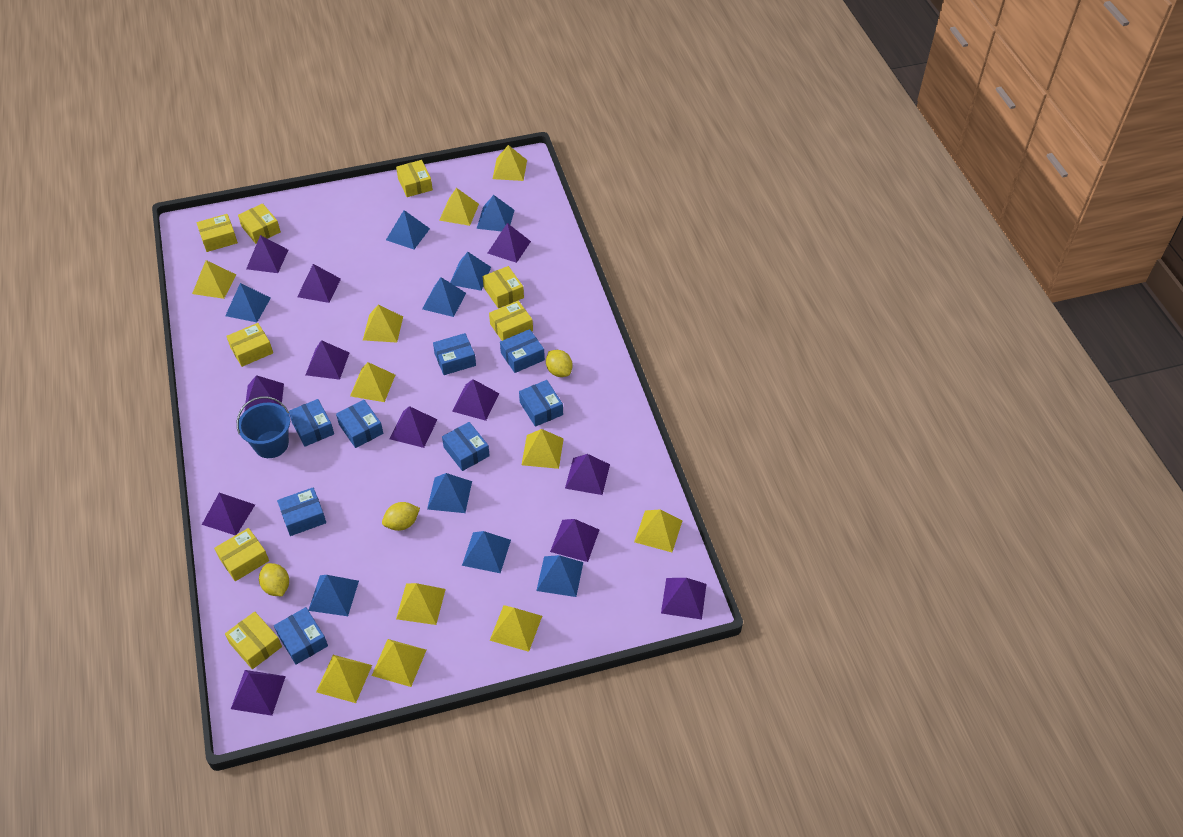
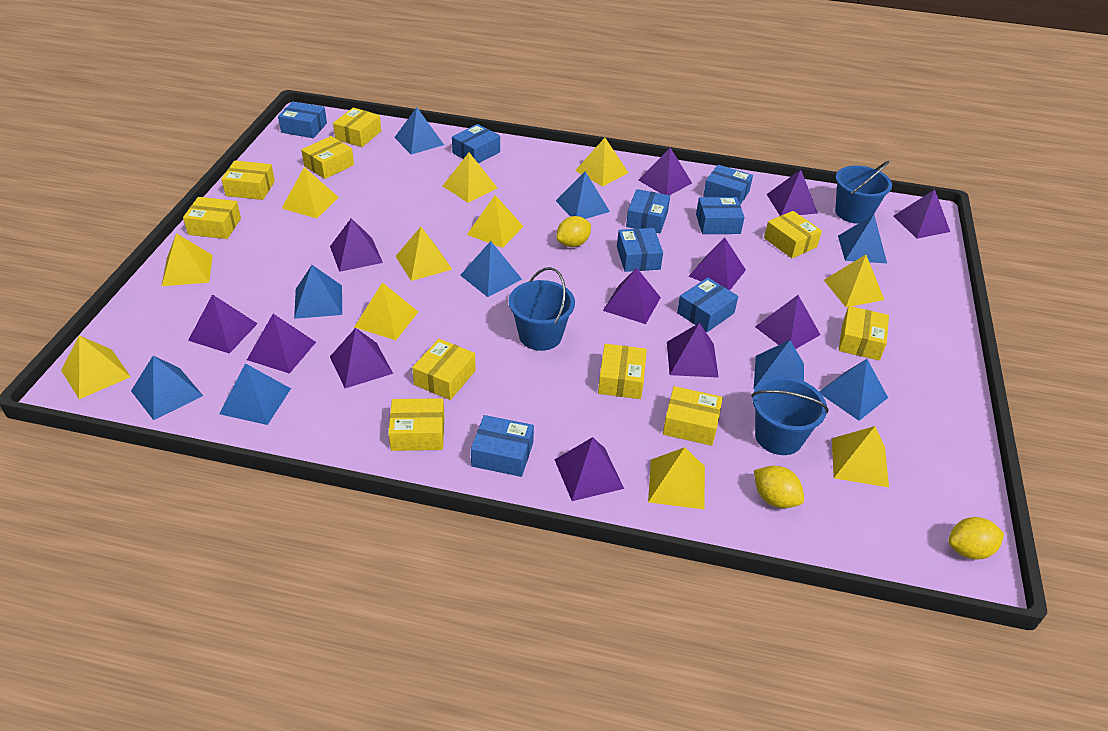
blue bucket: 1 -> 3
yellow box: 8 -> 10

